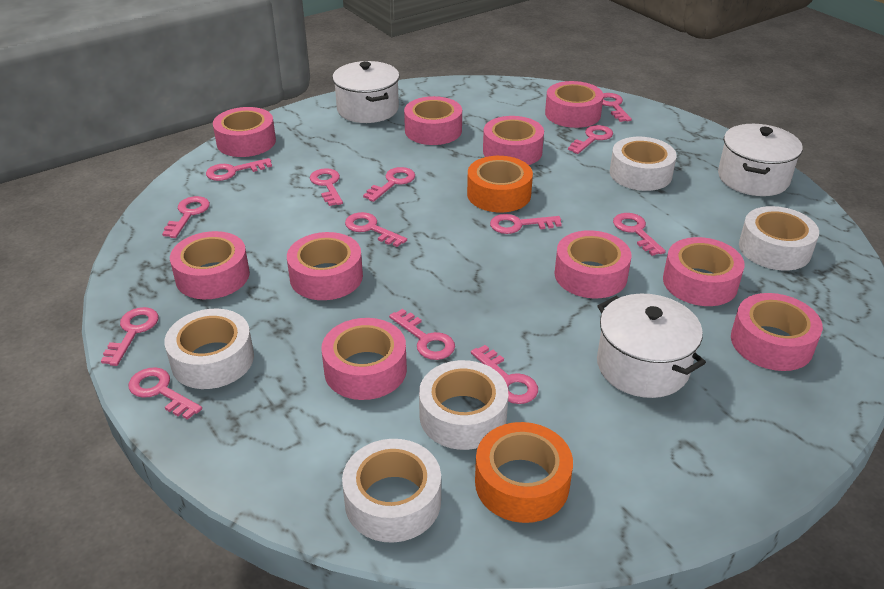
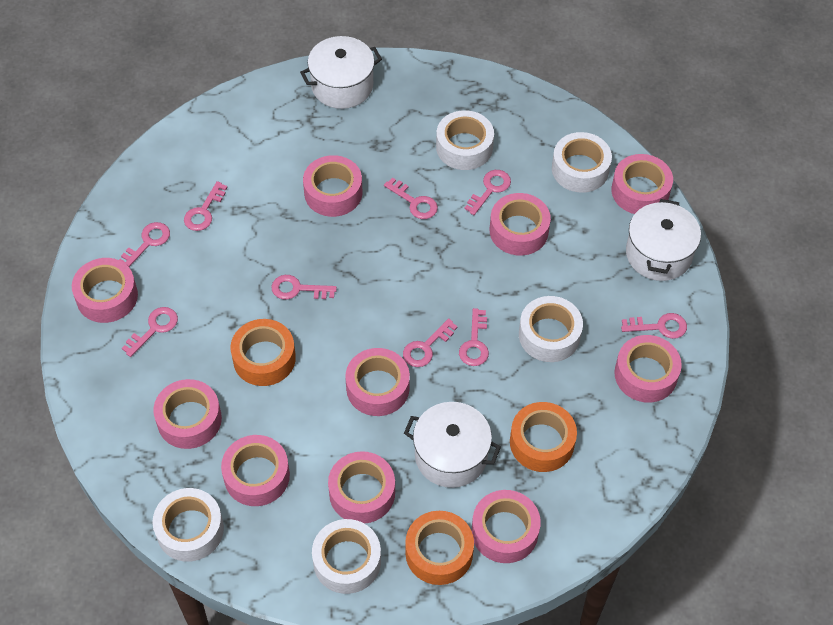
orange tape: 2 -> 3
pink key: 13 -> 9

